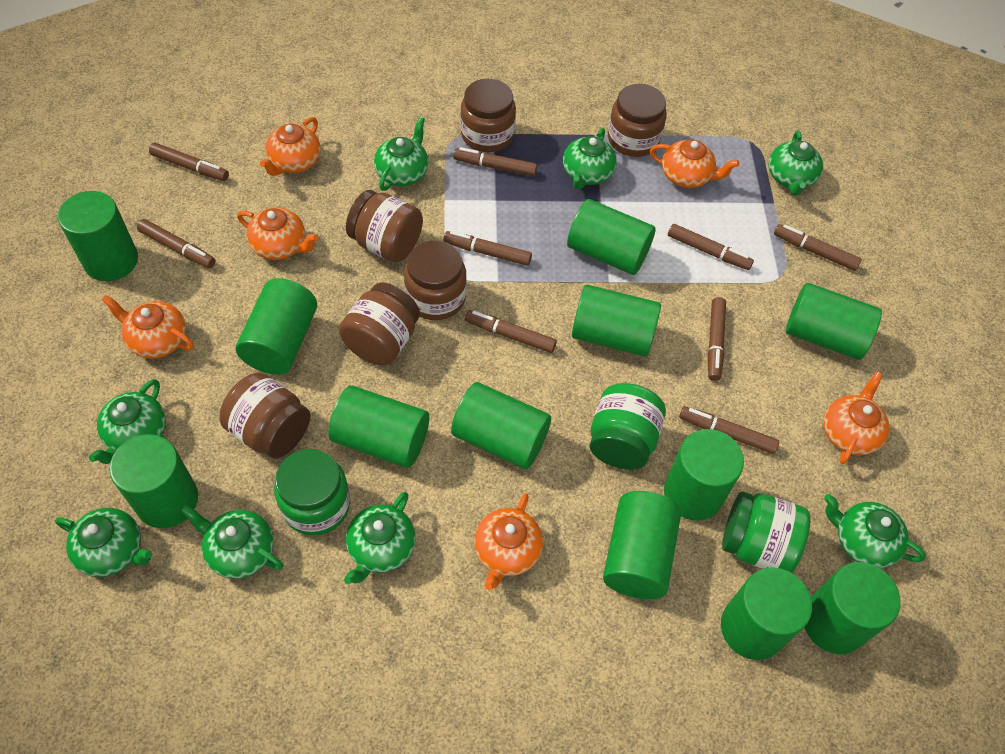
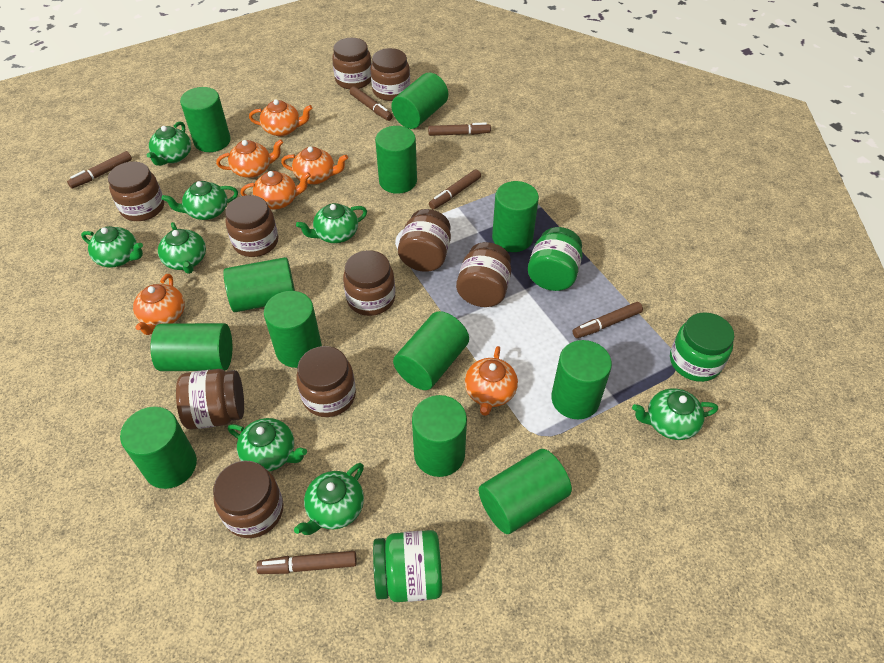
brown jar: 6 -> 10
brown marker: 9 -> 6

